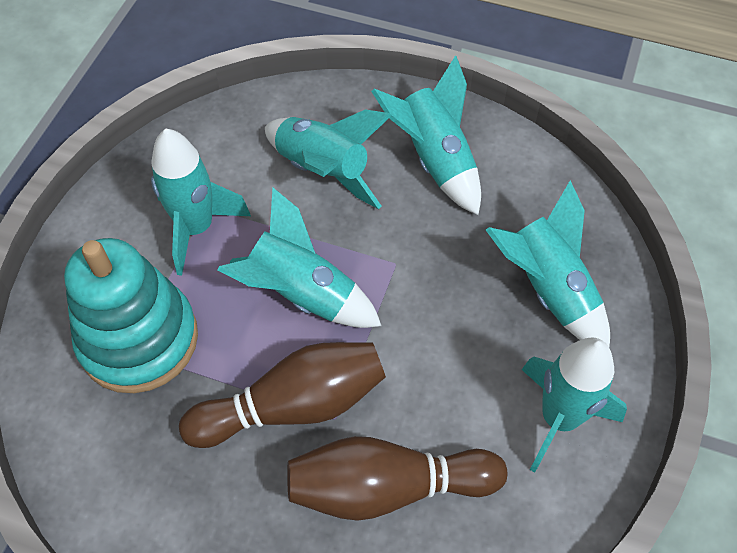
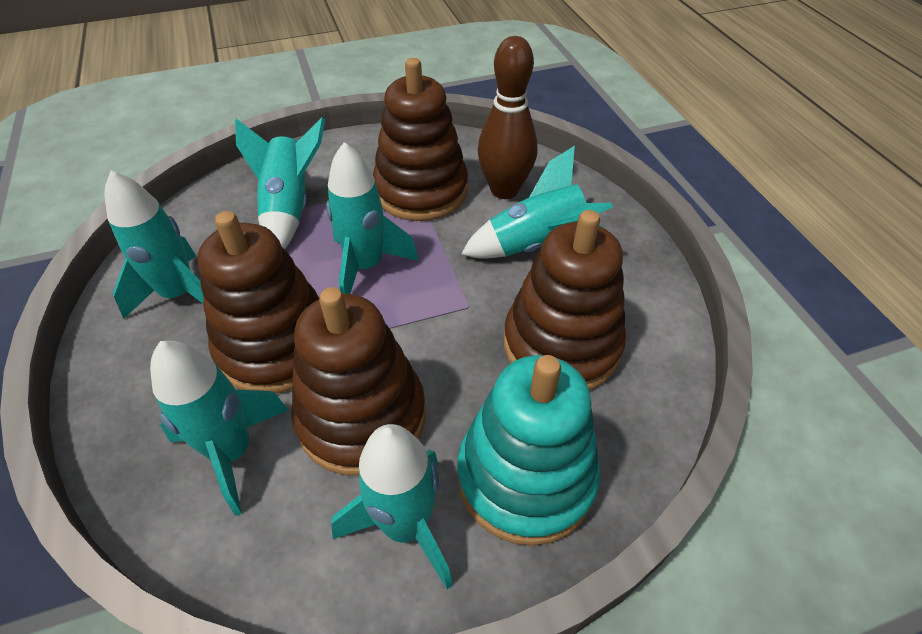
brown bowling pin: 2 -> 1
brown stacking toy: 0 -> 4

